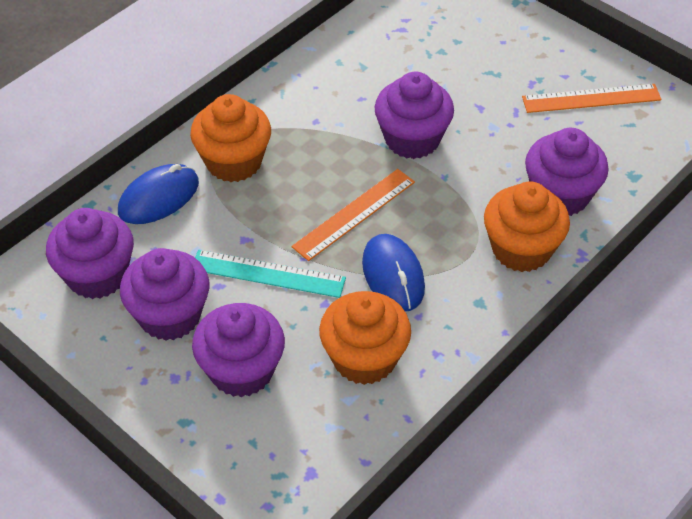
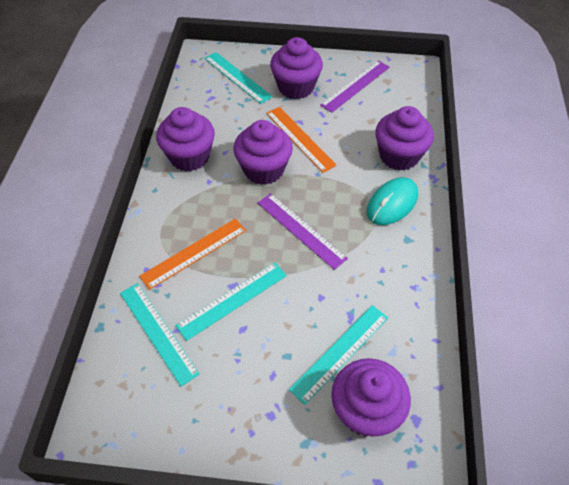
blue mouse: 2 -> 0
orange cupcake: 3 -> 0
purple ruler: 0 -> 2
turquoise mouse: 0 -> 1
turquoise ruler: 1 -> 4

